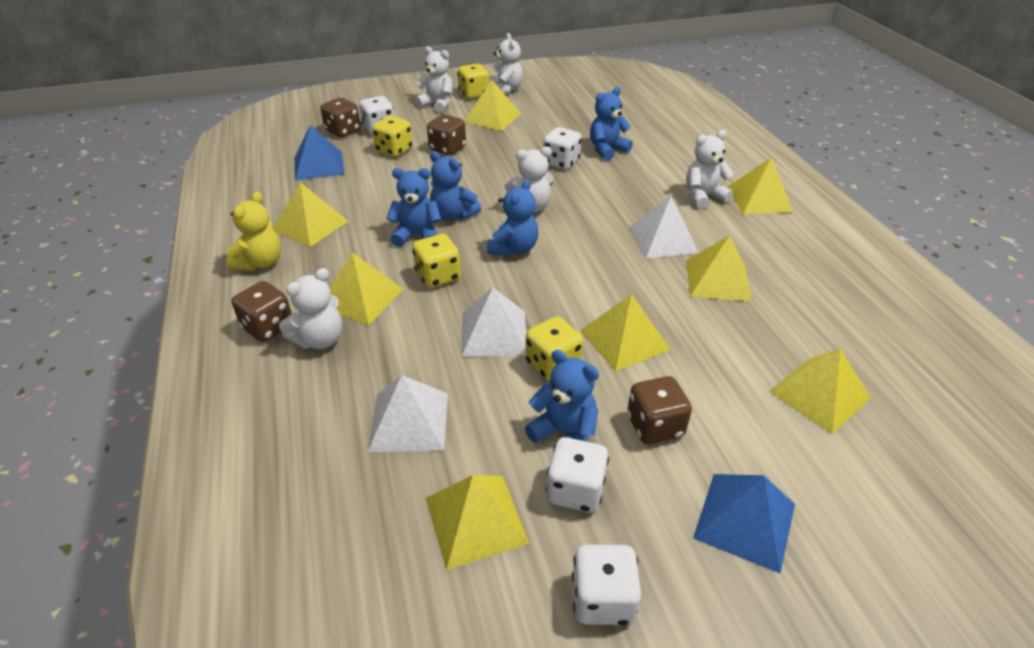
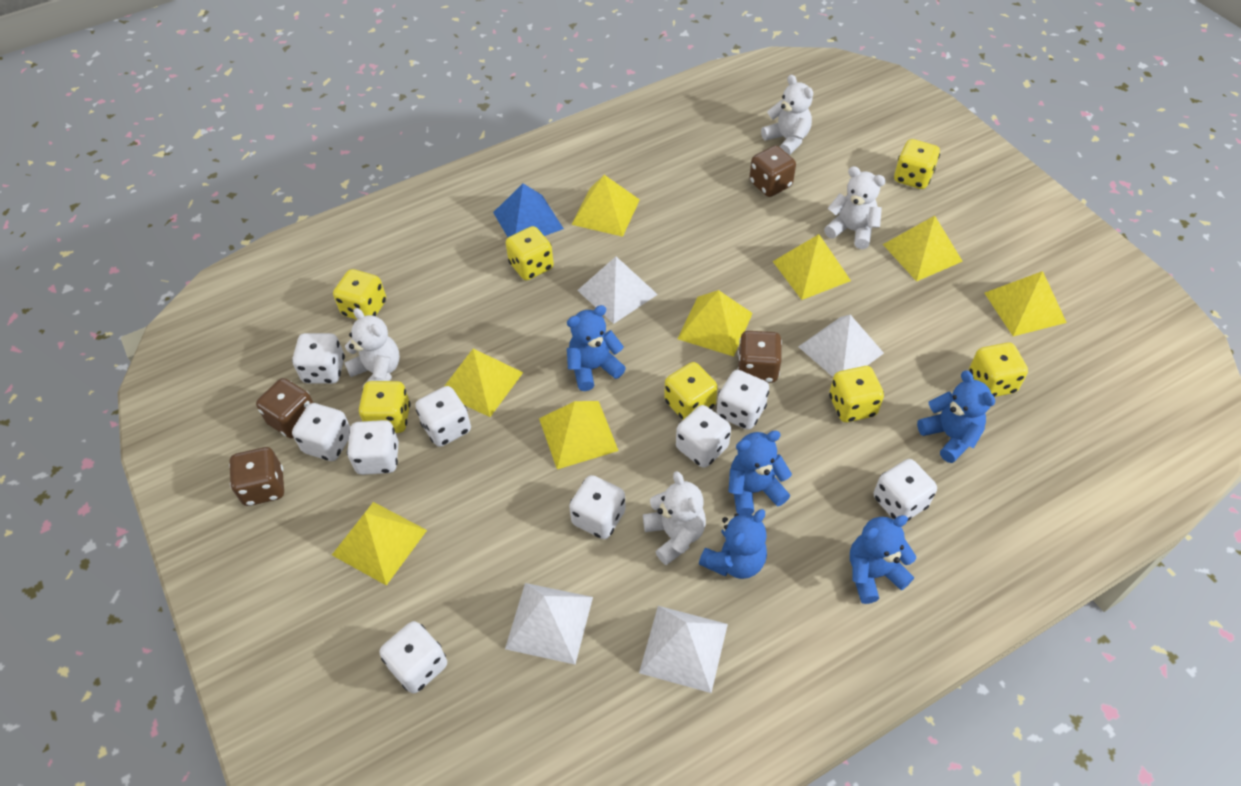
blue pyramid: 2 -> 1
white dice: 4 -> 9
white pyramid: 3 -> 4
white teddy bear: 5 -> 4
yellow dice: 4 -> 7
yellow teddy bear: 1 -> 0

